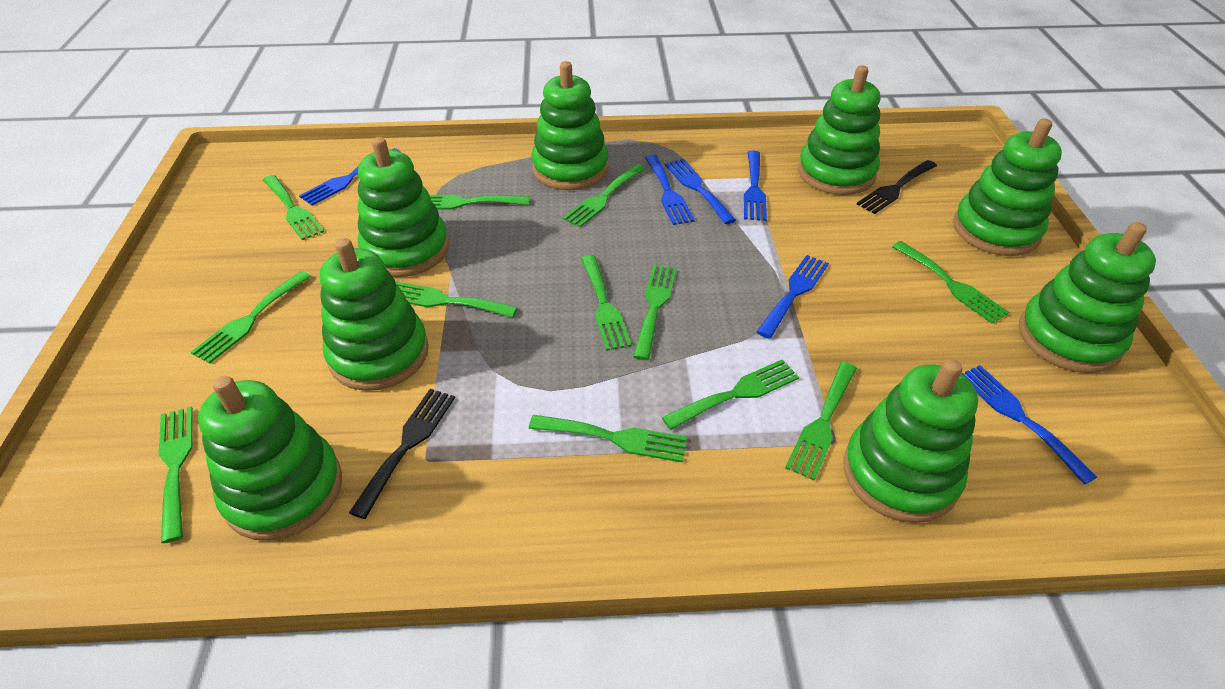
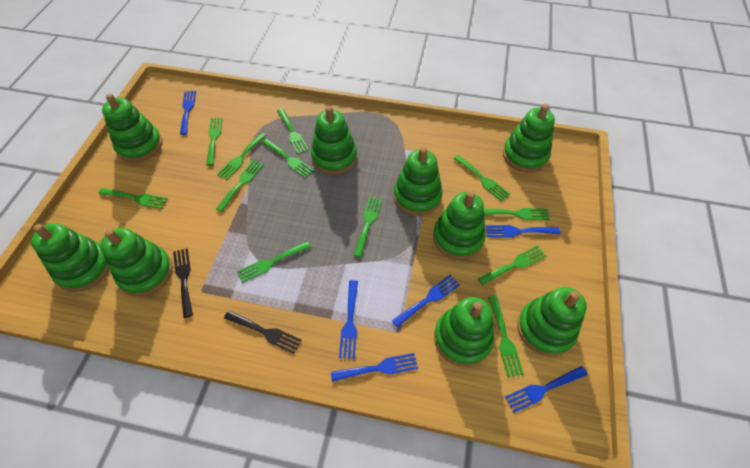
green stacking toy: 8 -> 9

